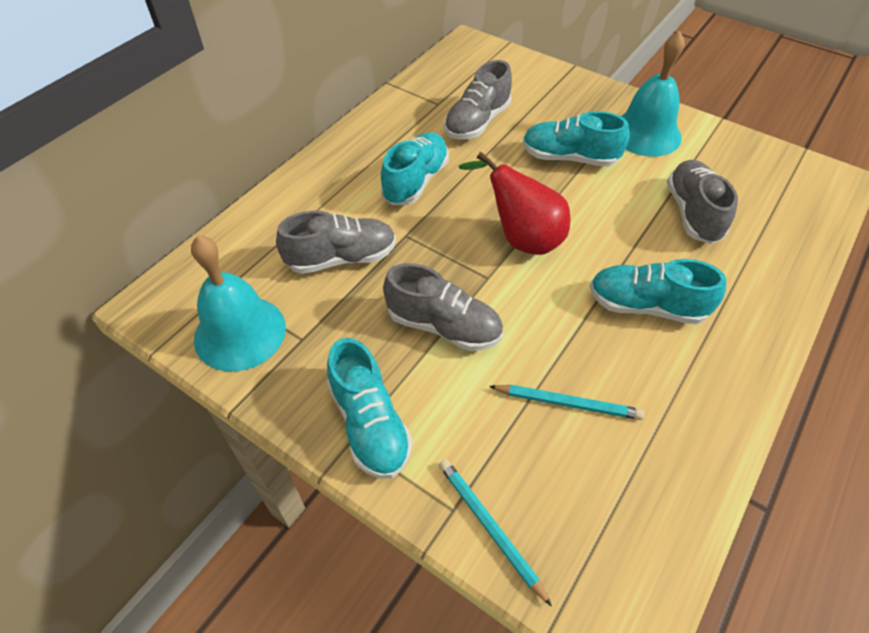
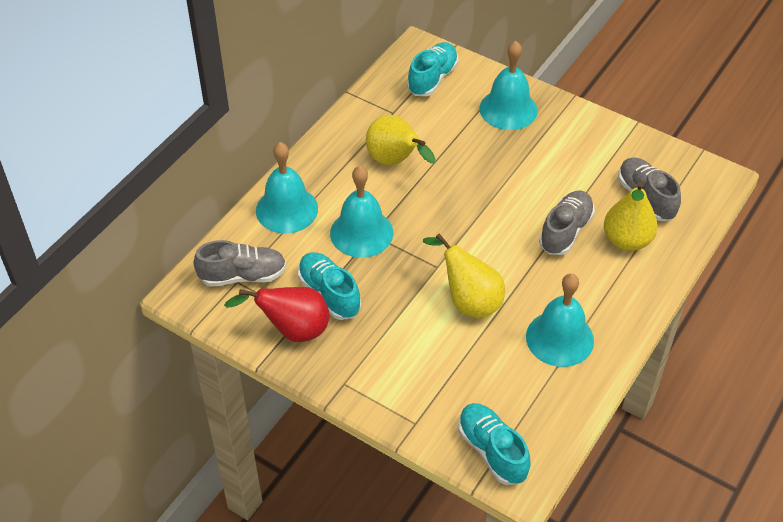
grey shoe: 4 -> 3
turquoise bell: 2 -> 4
turquoise pencil: 2 -> 0
turquoise shoe: 4 -> 3
yellow pear: 0 -> 3

